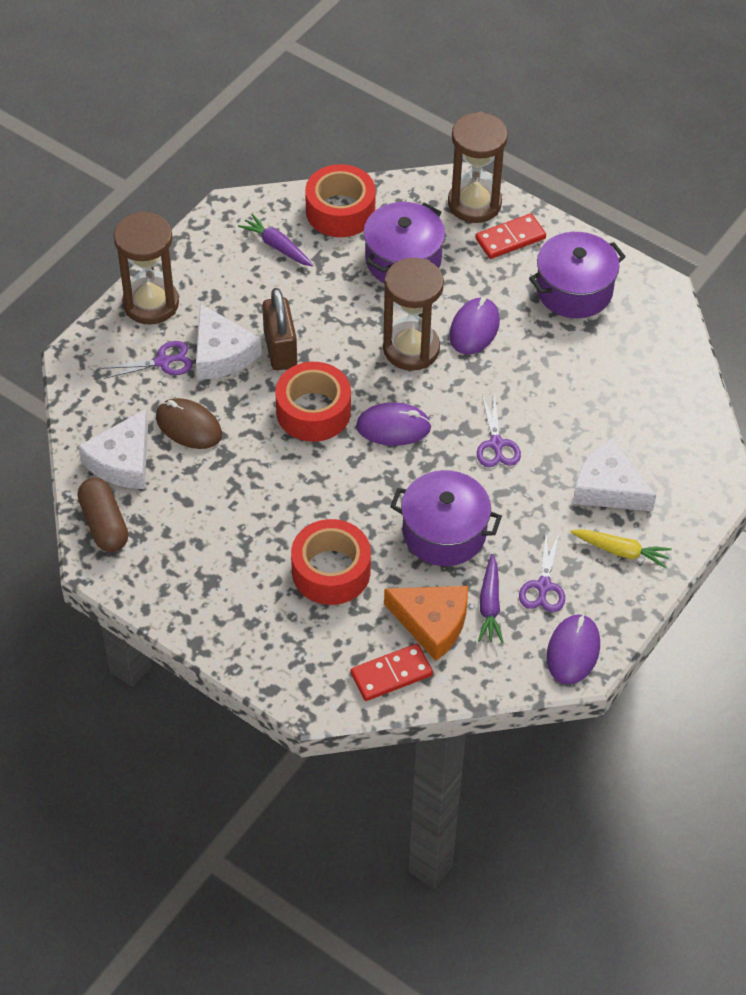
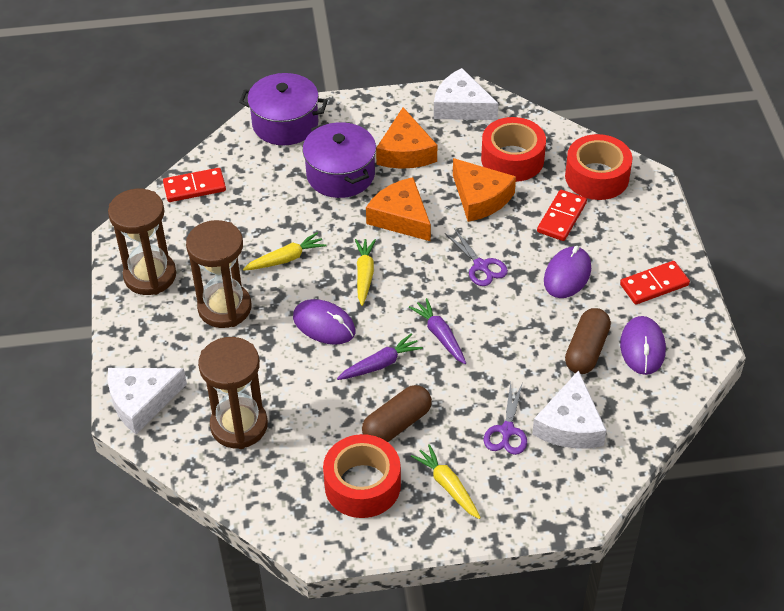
brown capsule: 1 -> 2
brown mouse: 1 -> 0
brown padlock: 1 -> 0
orange cheese: 1 -> 3
purple pot: 3 -> 2
purple scissors: 3 -> 2
red domino: 2 -> 3
yellow carrot: 1 -> 3

